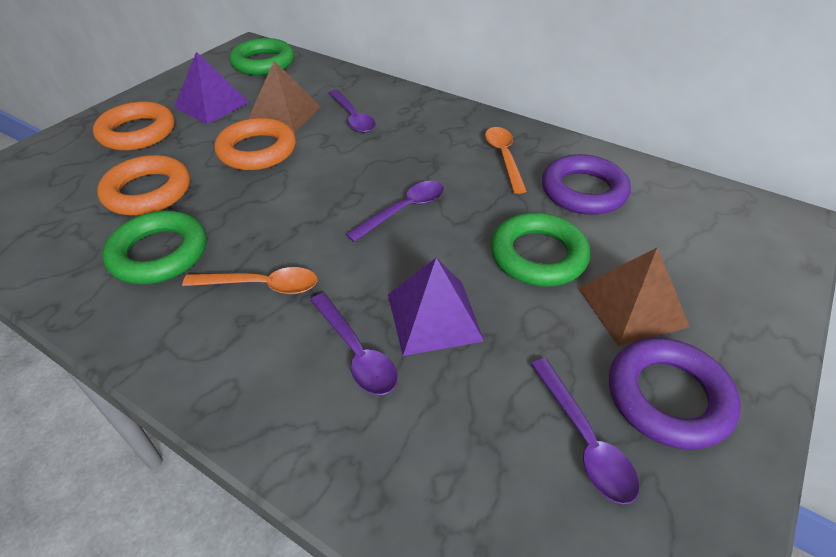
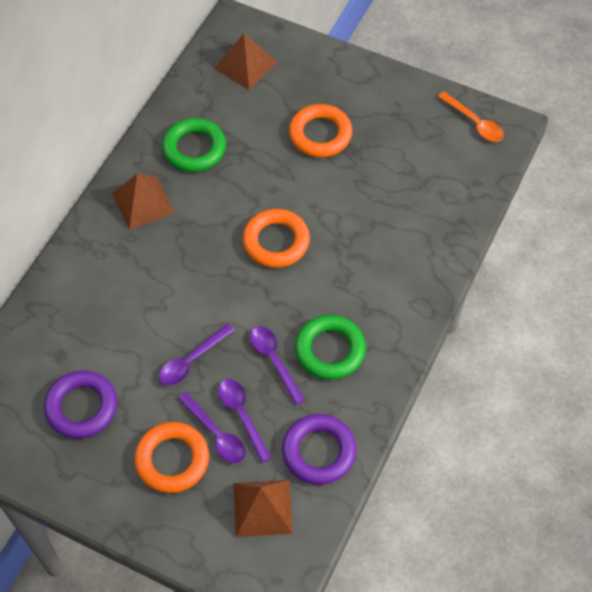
brown pyramid: 2 -> 3
green ring: 3 -> 2
orange spoon: 2 -> 1
purple pyramid: 2 -> 0

